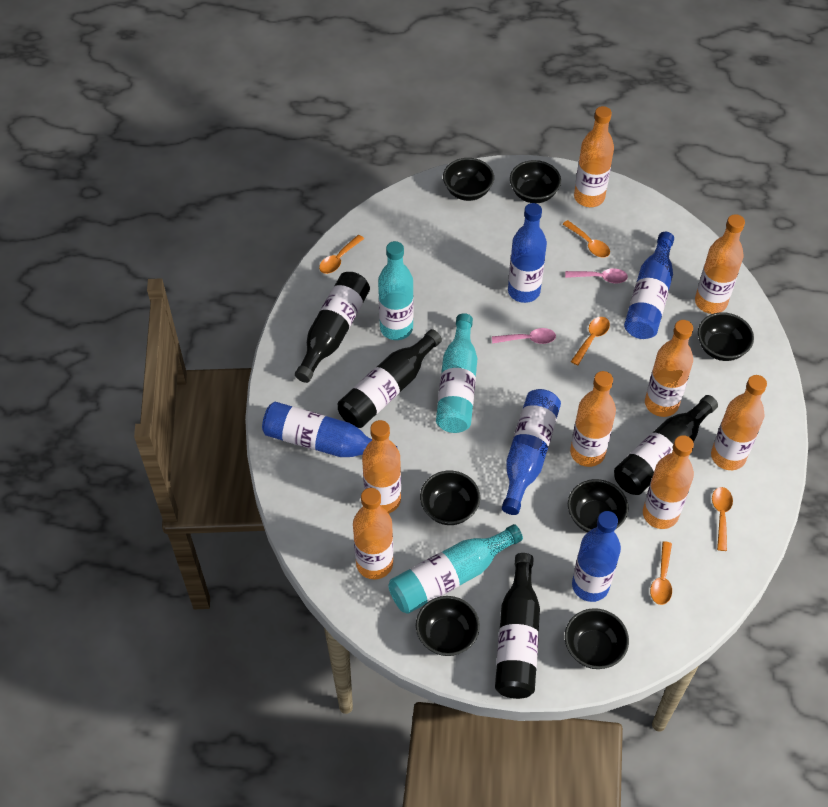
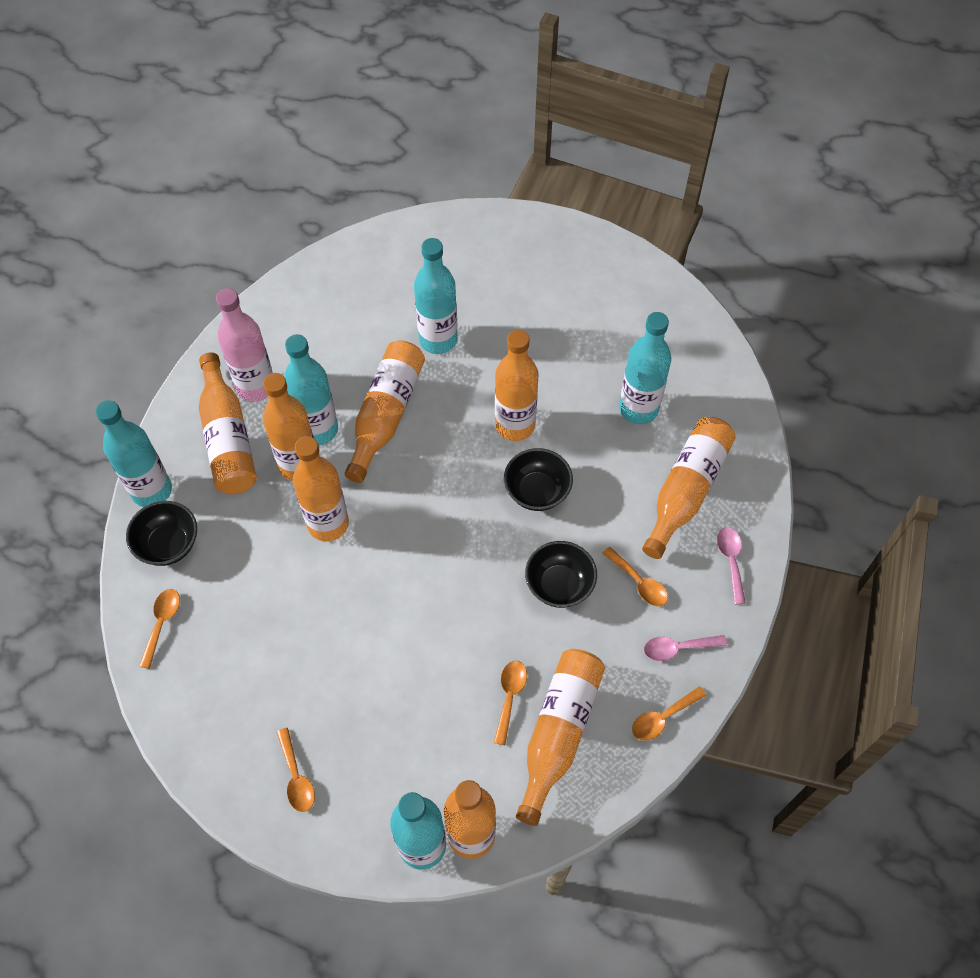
black bottle: 4 -> 0
black bowl: 7 -> 3
blue bottle: 5 -> 0
pink bottle: 0 -> 1
turquoise bottle: 3 -> 5

